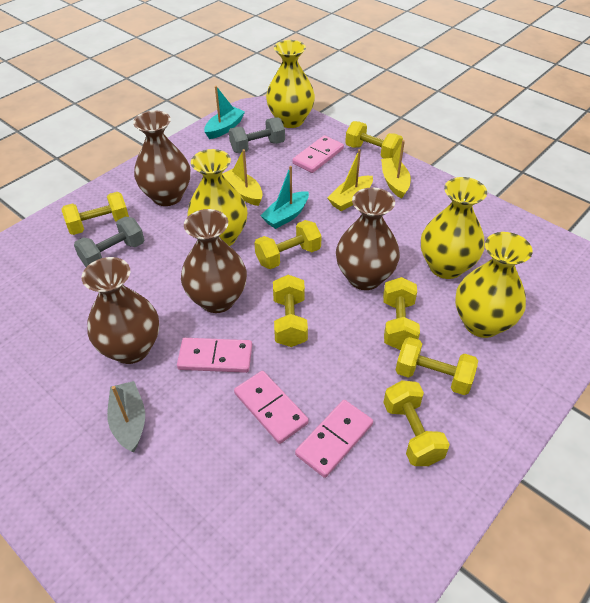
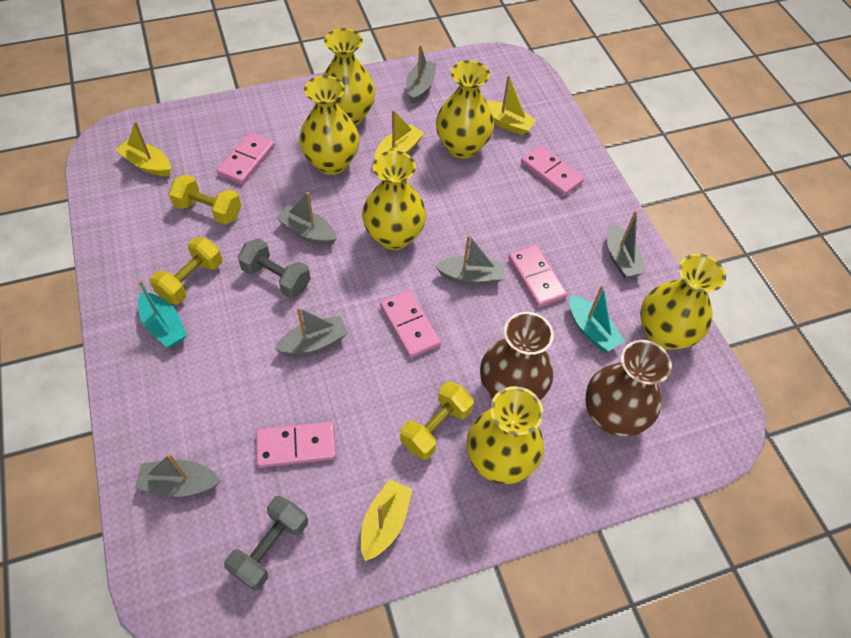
brown vase: 4 -> 2
grey boat: 1 -> 6
pink domino: 4 -> 5
yellow boat: 3 -> 4
yellow dumbbell: 7 -> 3
yellow vase: 4 -> 6

